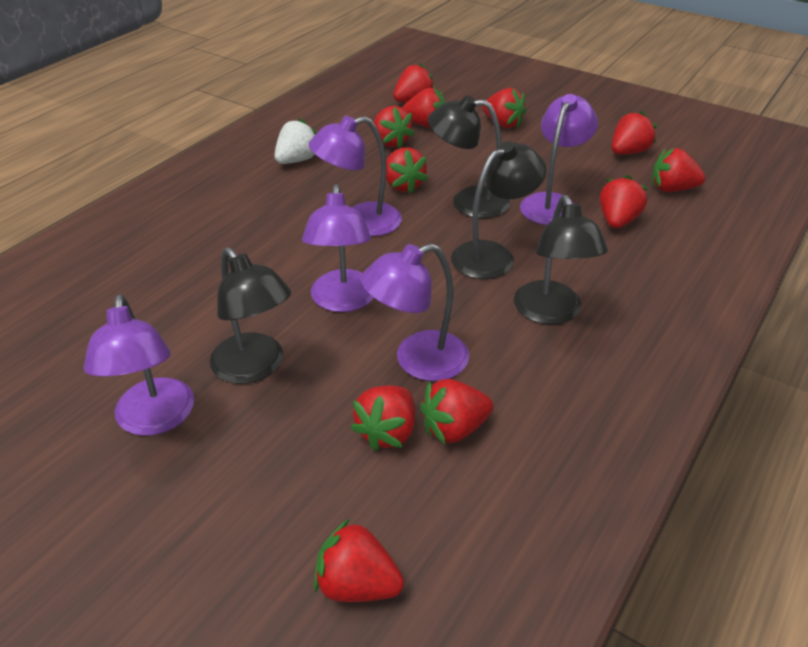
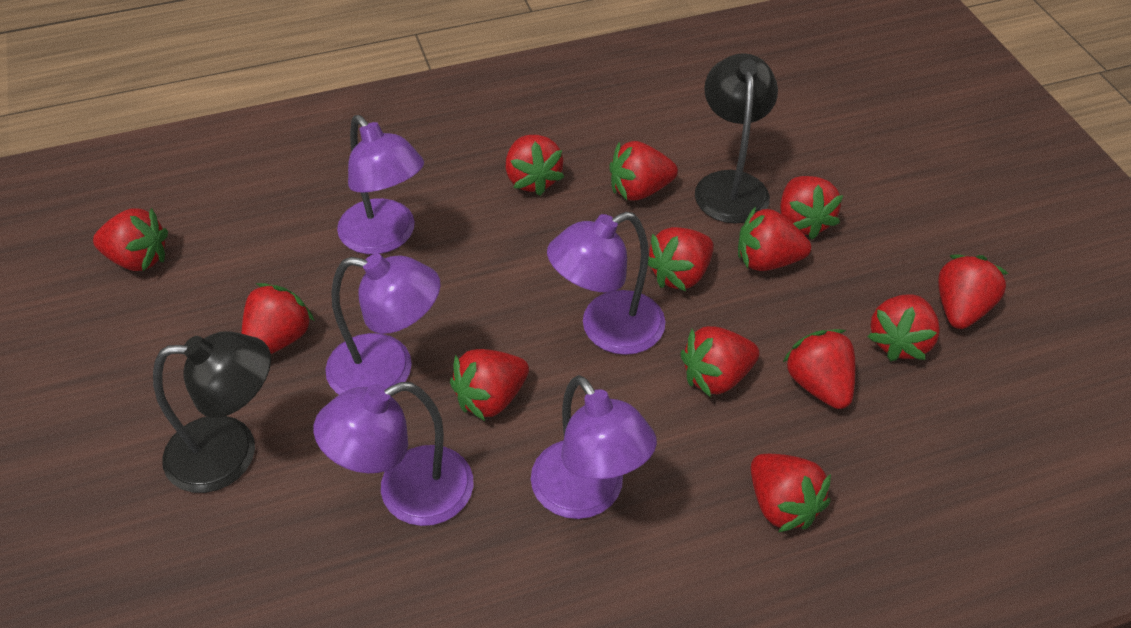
black lamp: 4 -> 2
red strawberry: 11 -> 13
white strawberry: 1 -> 0

